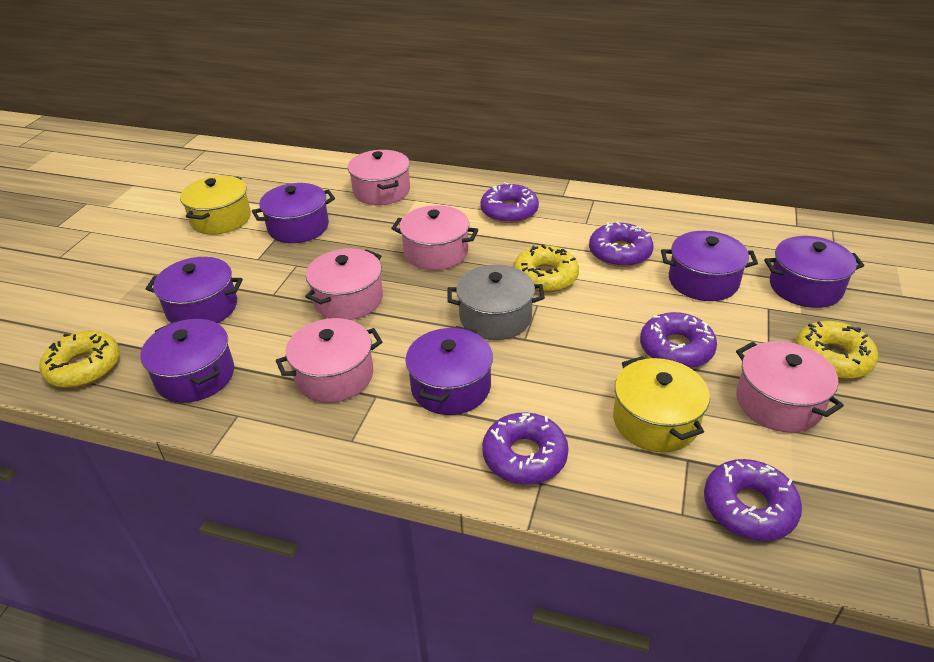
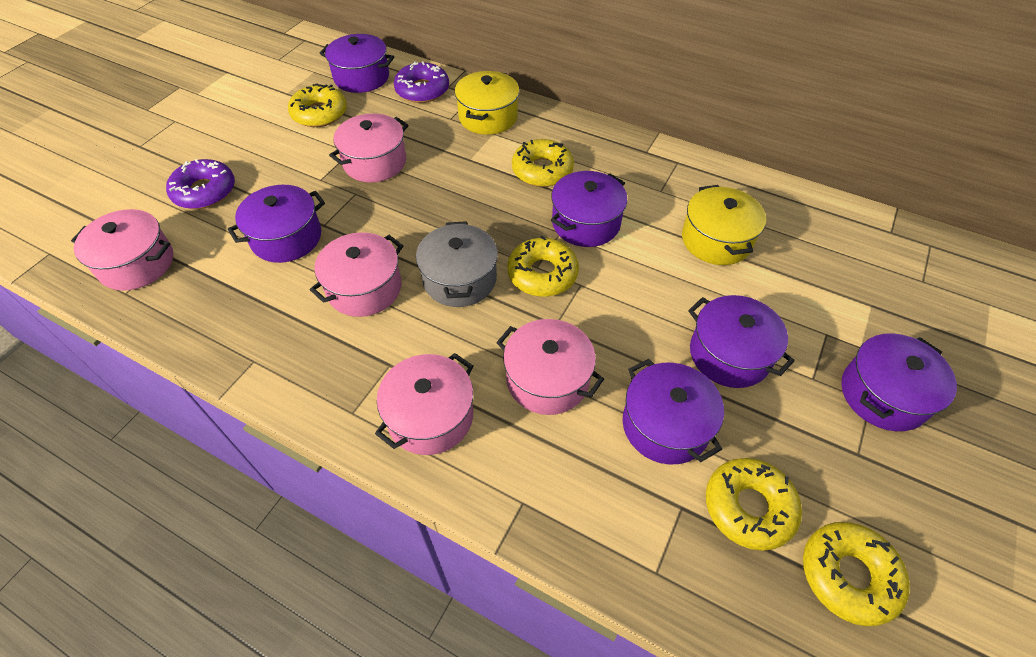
purple donut: 5 -> 2
yellow donut: 3 -> 5

